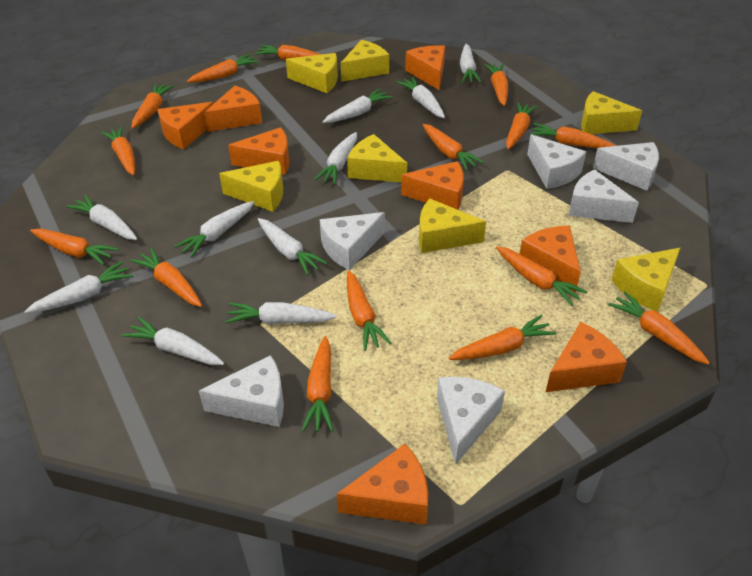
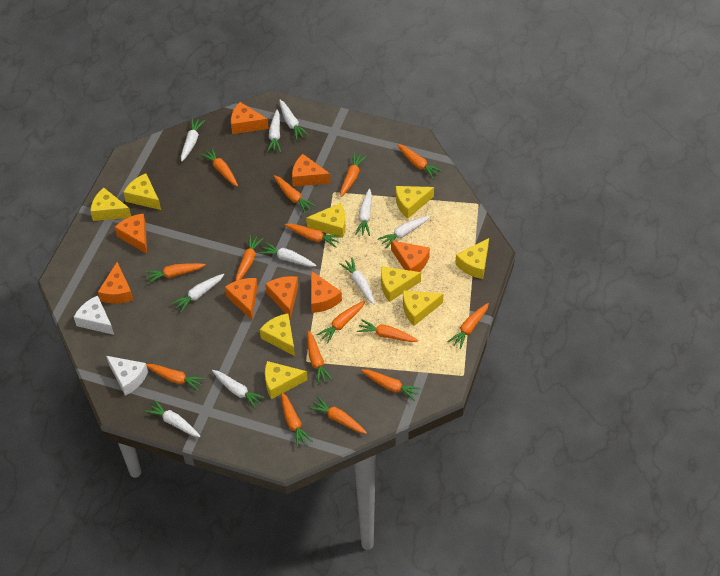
white cheese: 6 -> 2
yellow cheese: 7 -> 9

